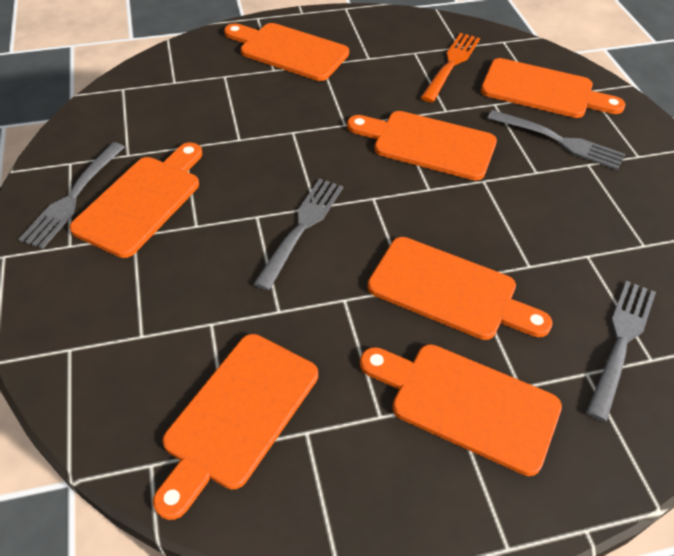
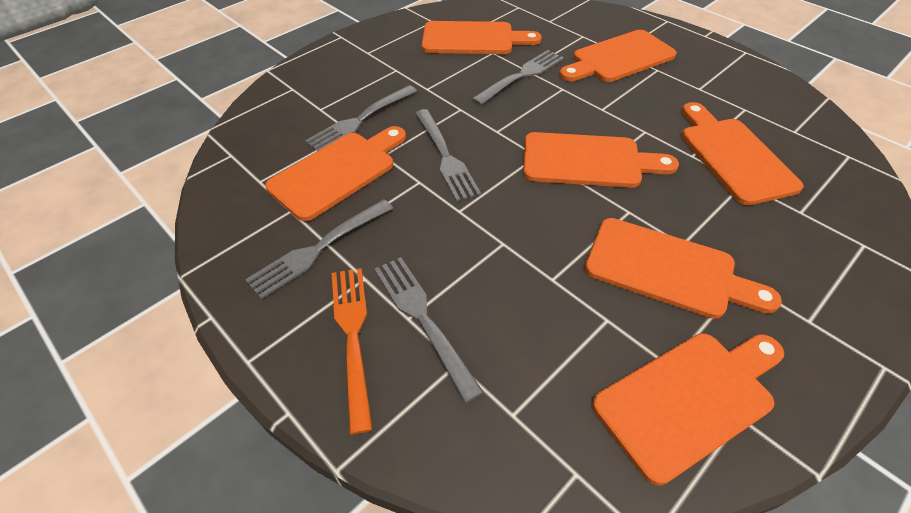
grey fork: 4 -> 5

